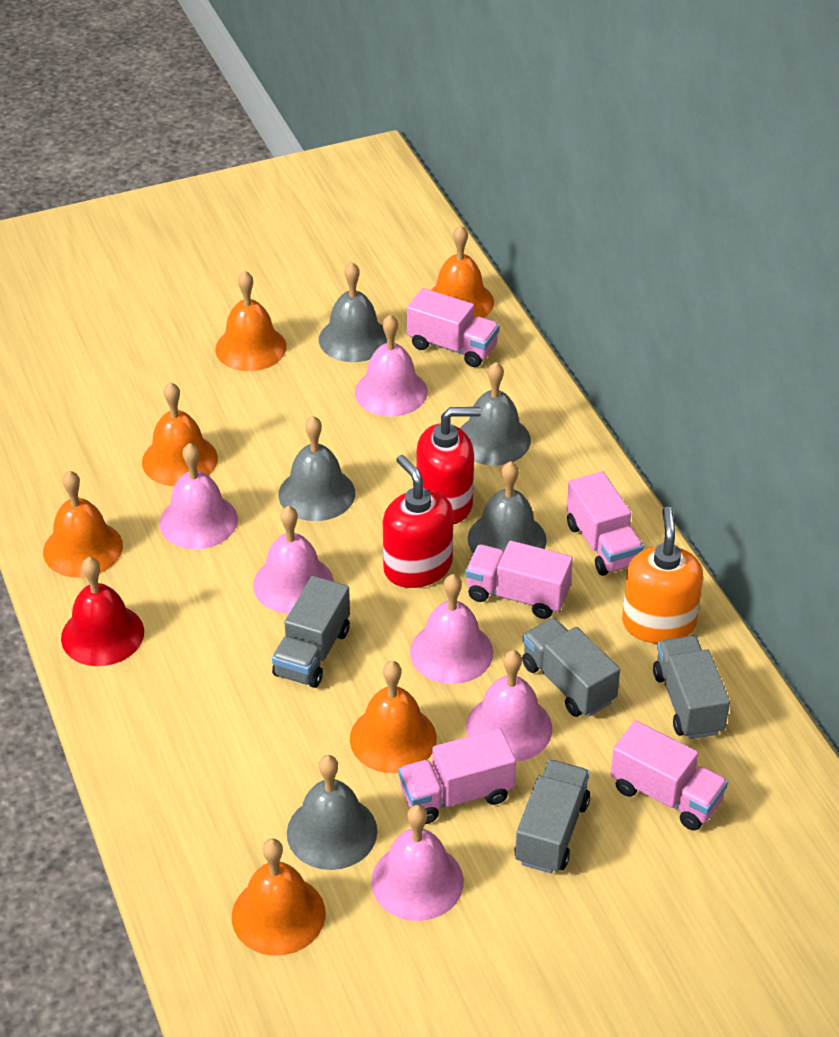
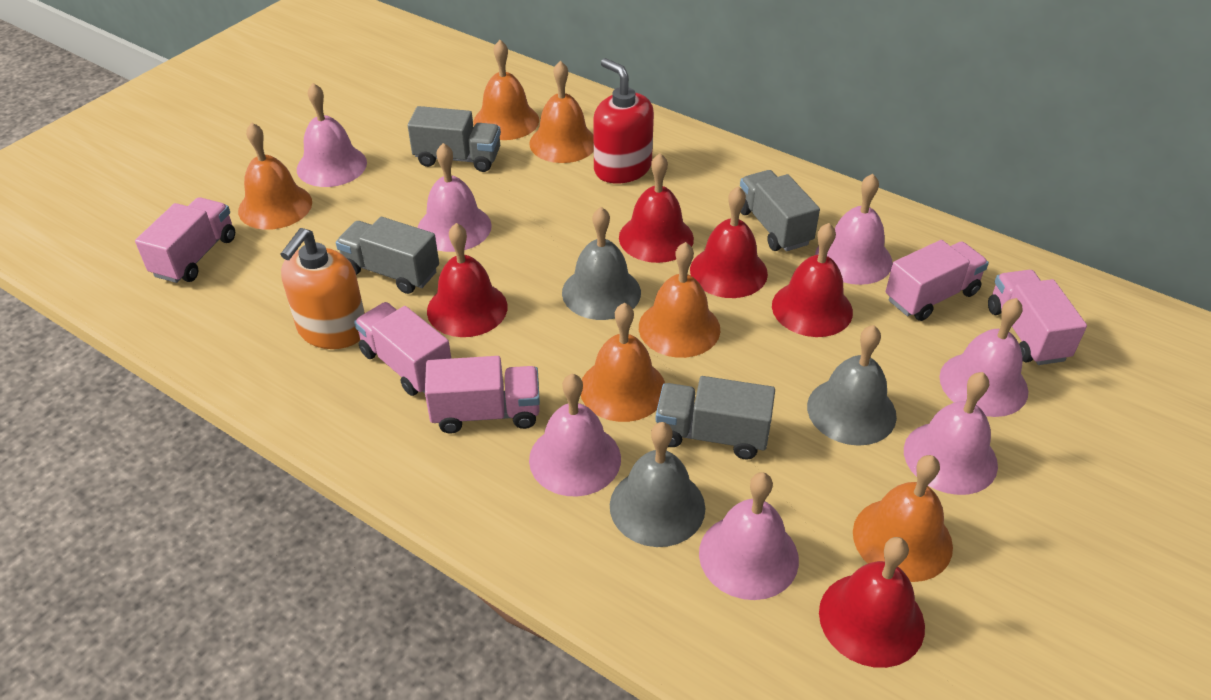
grey bell: 5 -> 3
pink bell: 6 -> 7
red bell: 1 -> 5
red soap dispenser: 2 -> 1

